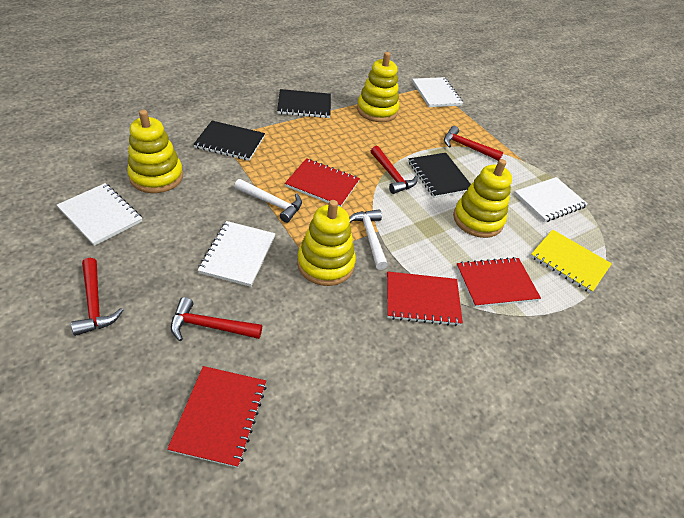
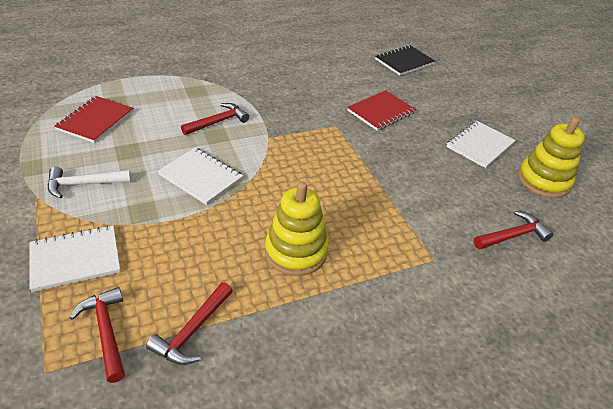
black notebook: 3 -> 1
red notebook: 4 -> 2
white hammer: 2 -> 1
white notebook: 4 -> 3
yellow notebook: 1 -> 0
yellow stacking toy: 4 -> 2

